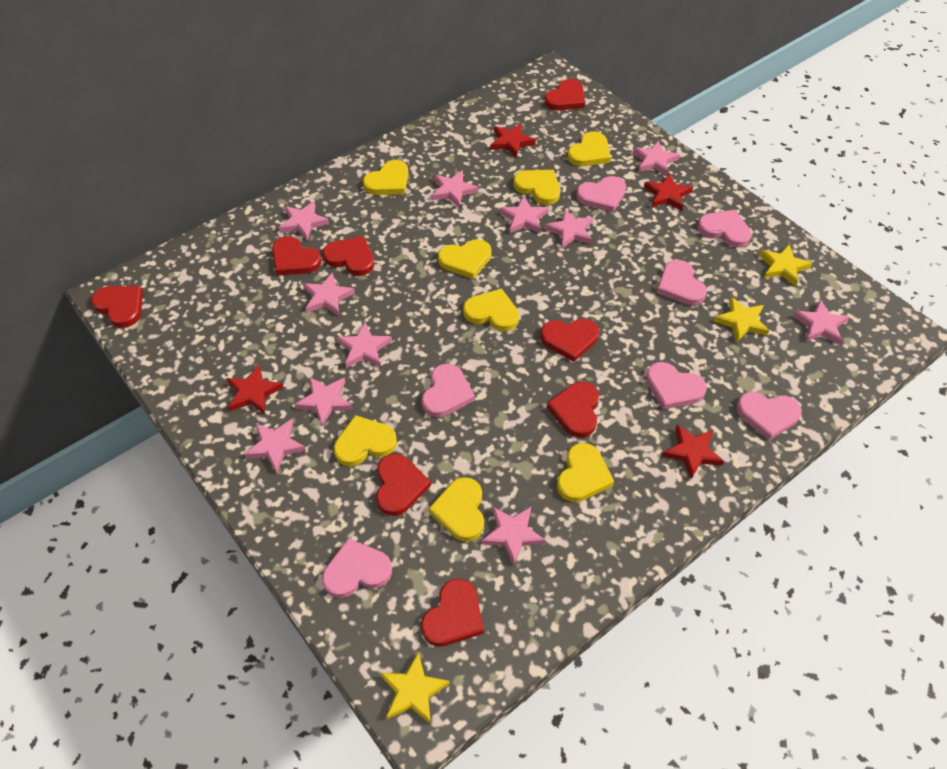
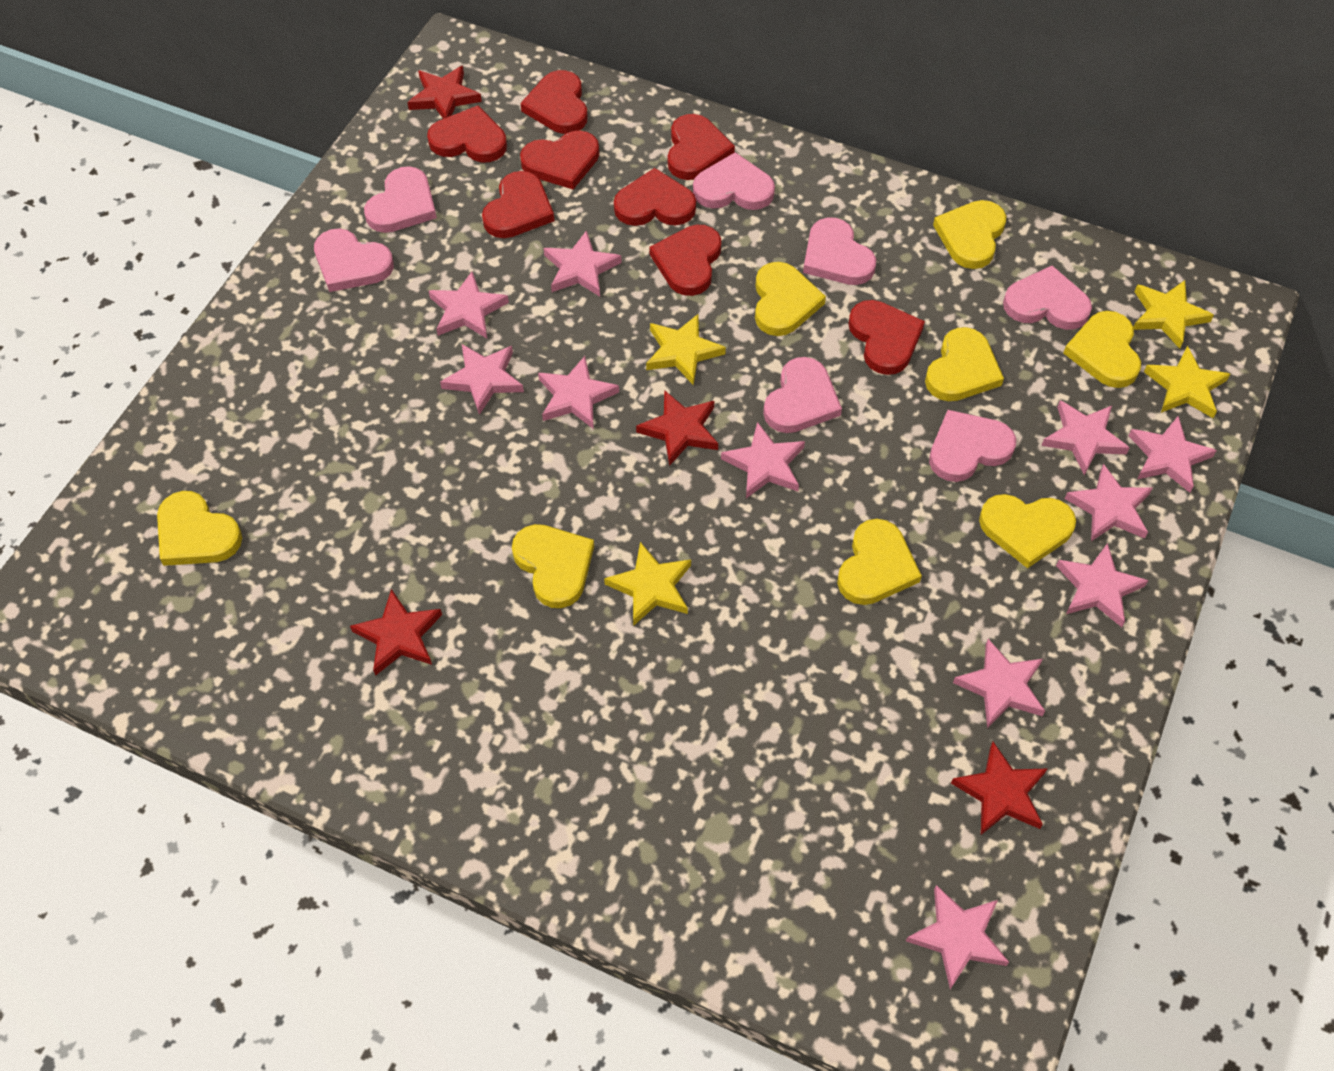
yellow star: 3 -> 4

